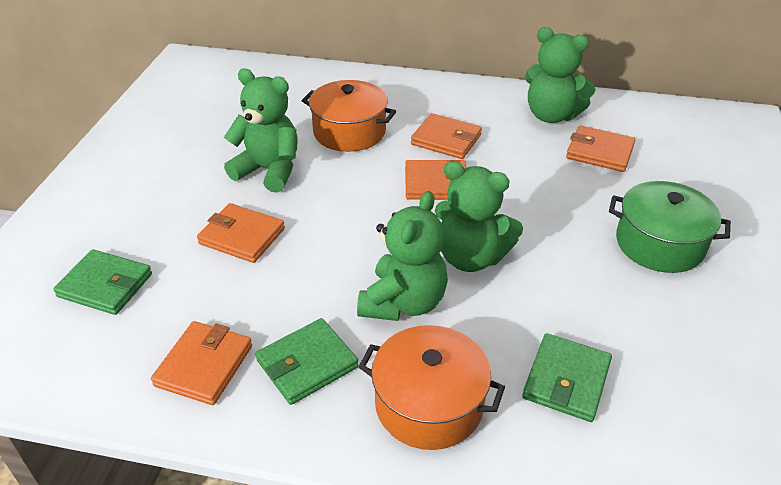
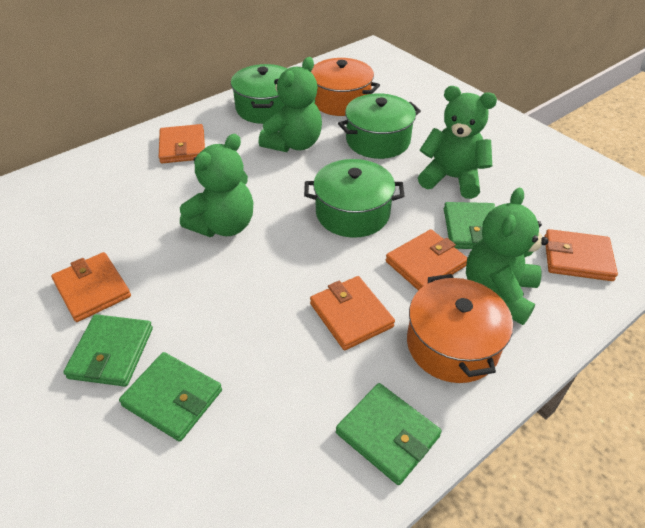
green pot: 1 -> 3
green wallet: 3 -> 4

